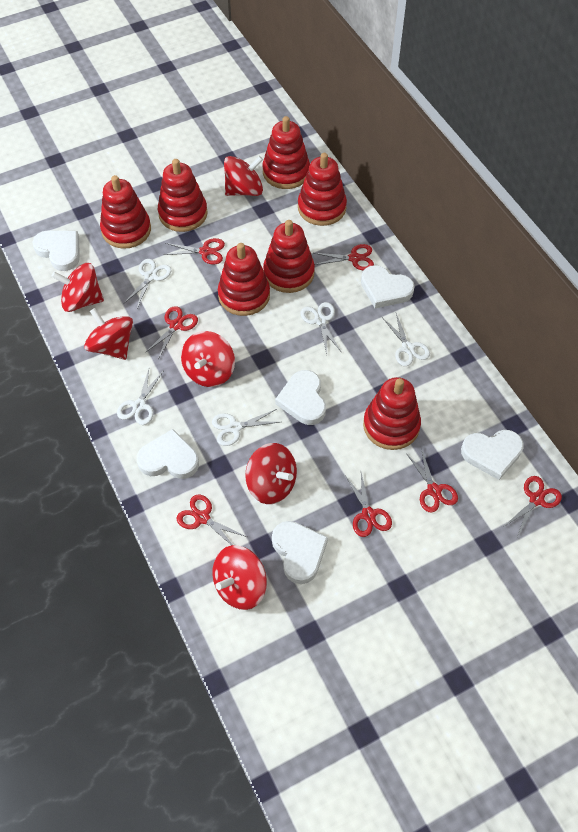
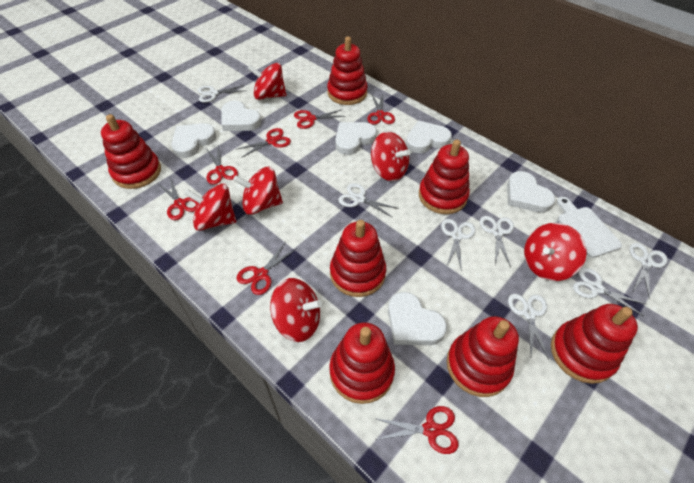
white cutting board: 0 -> 1
white scissors: 5 -> 7

